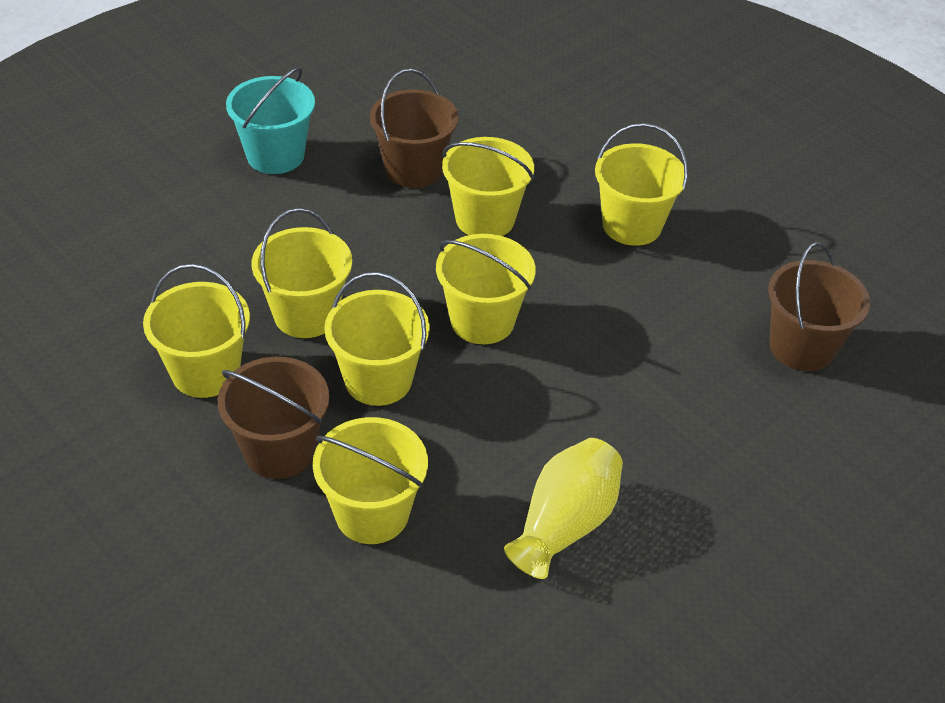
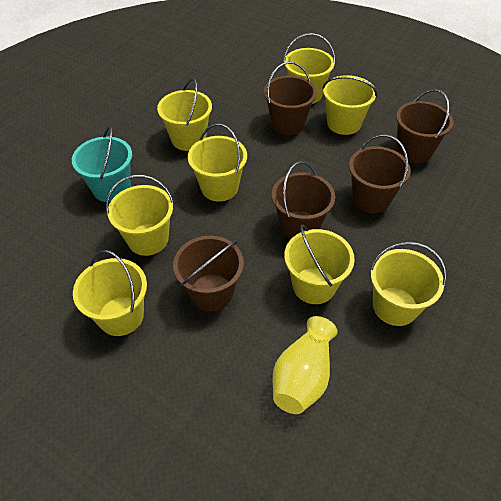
brown bucket: 3 -> 5
yellow bucket: 7 -> 8

